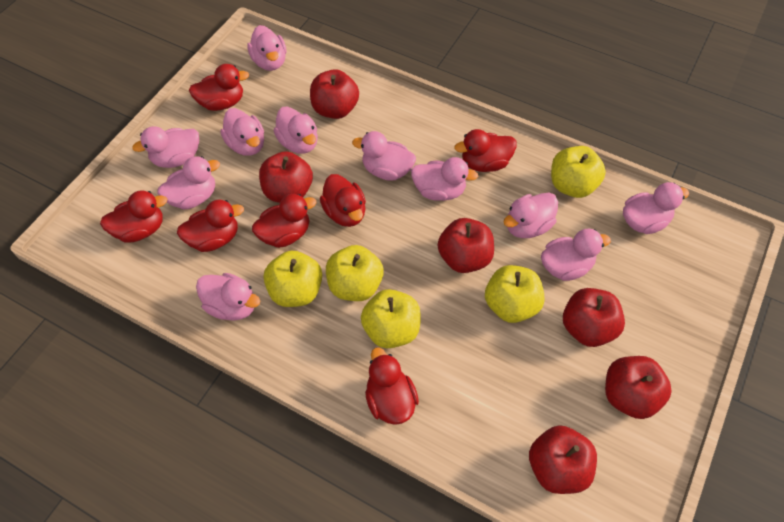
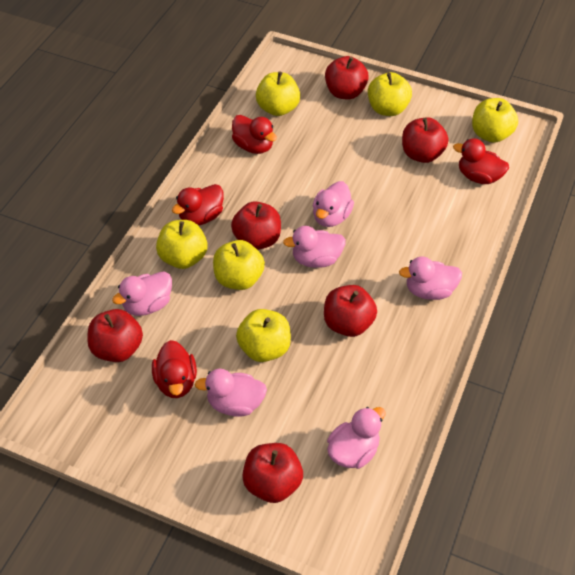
pink duck: 11 -> 6
red duck: 7 -> 4
yellow apple: 5 -> 6

